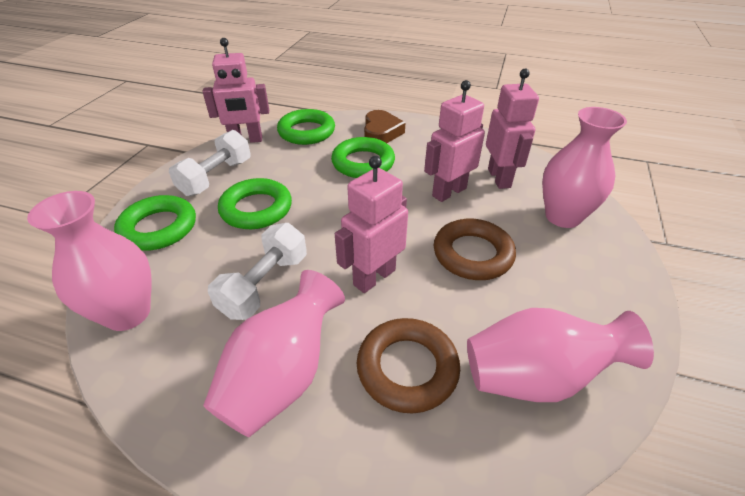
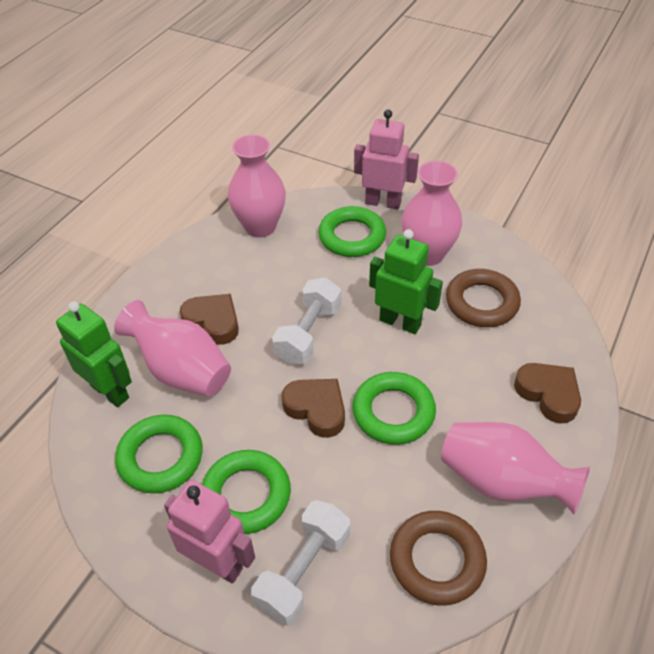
brown heart: 1 -> 3
green robot: 0 -> 2
pink robot: 4 -> 2

